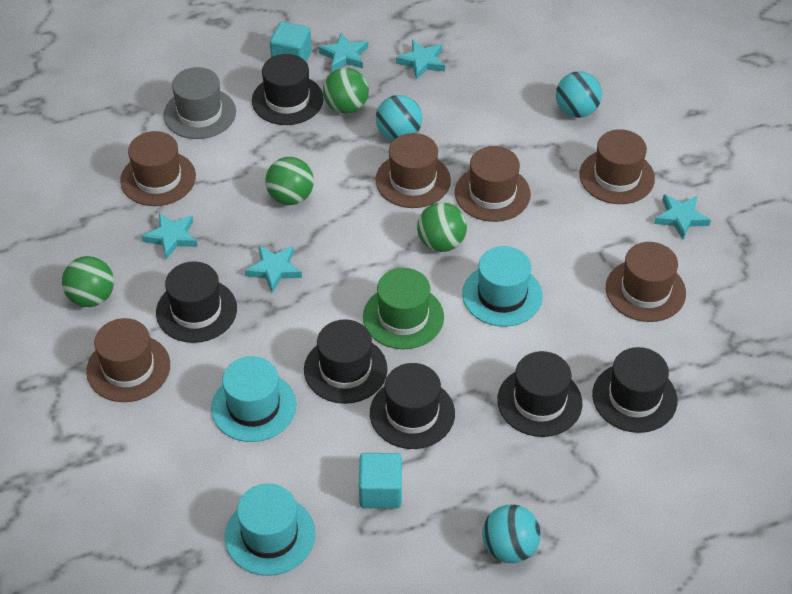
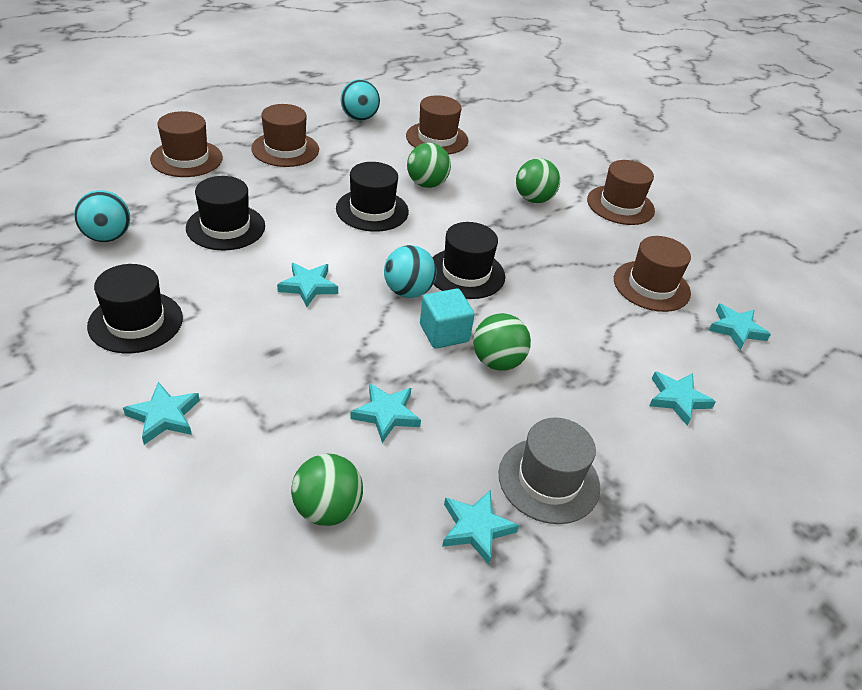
black hat: 6 -> 4
brown hat: 6 -> 5
green hat: 1 -> 0
turquoise cube: 2 -> 1
turquoise hat: 3 -> 0
turquoise star: 5 -> 6

